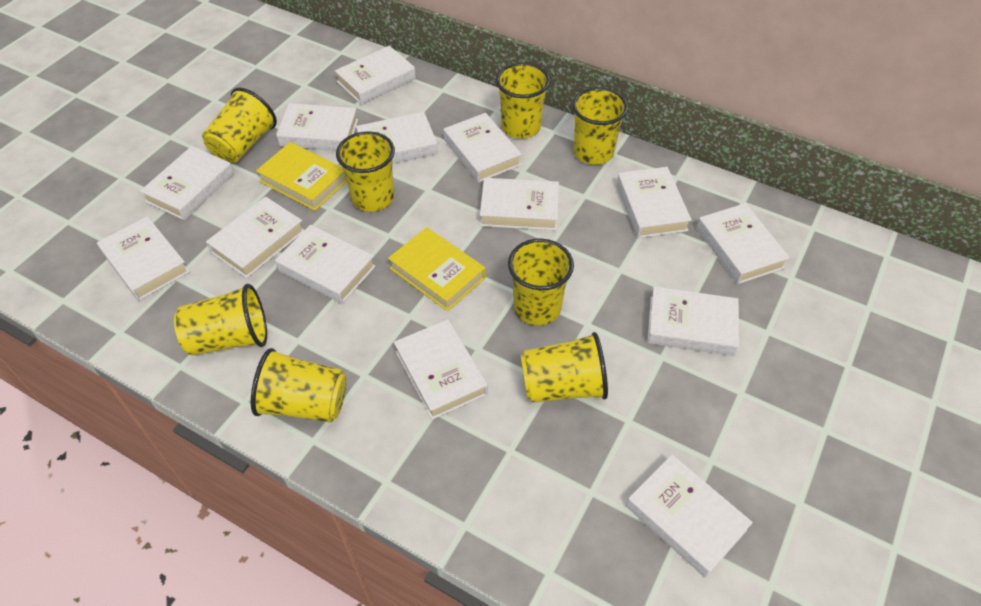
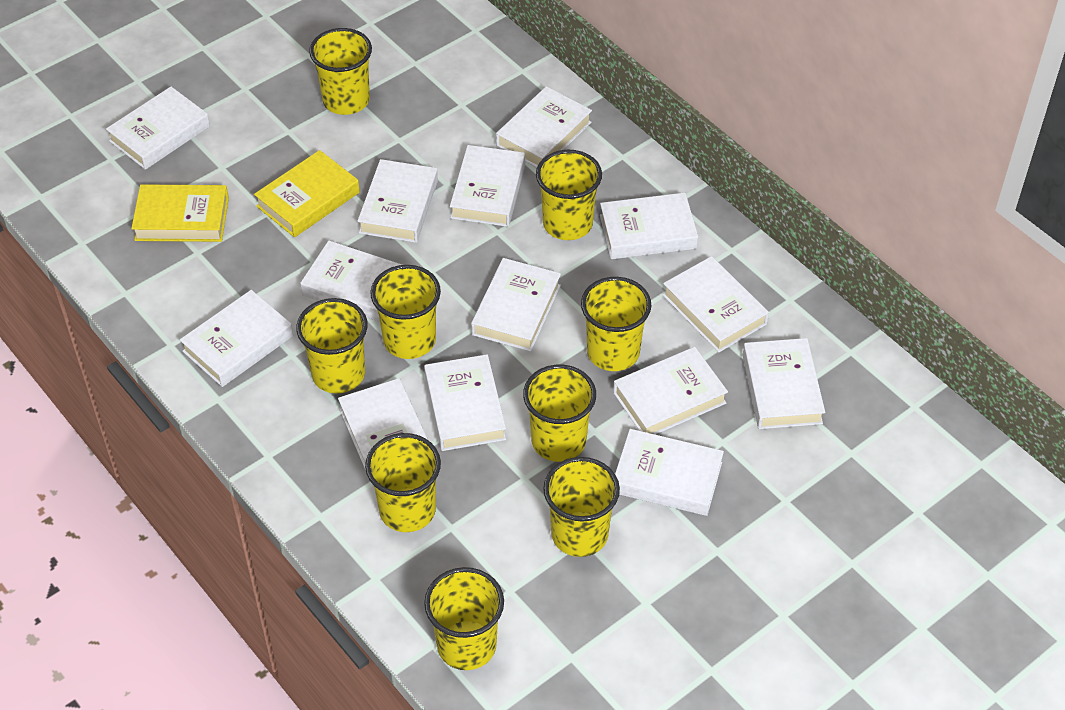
yellow cup: 8 -> 9

